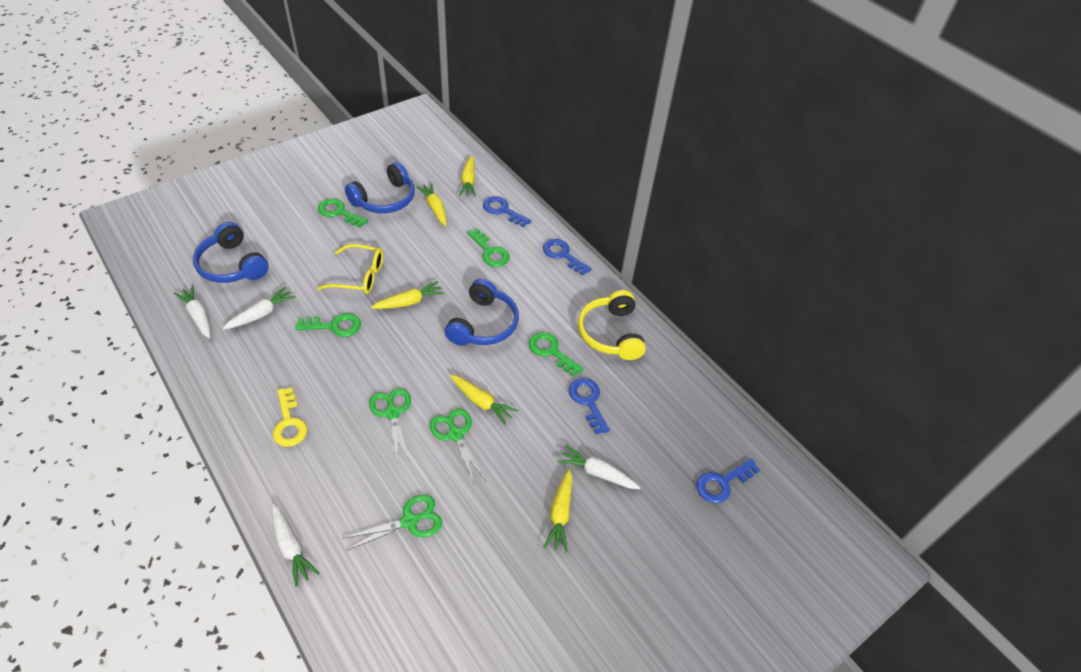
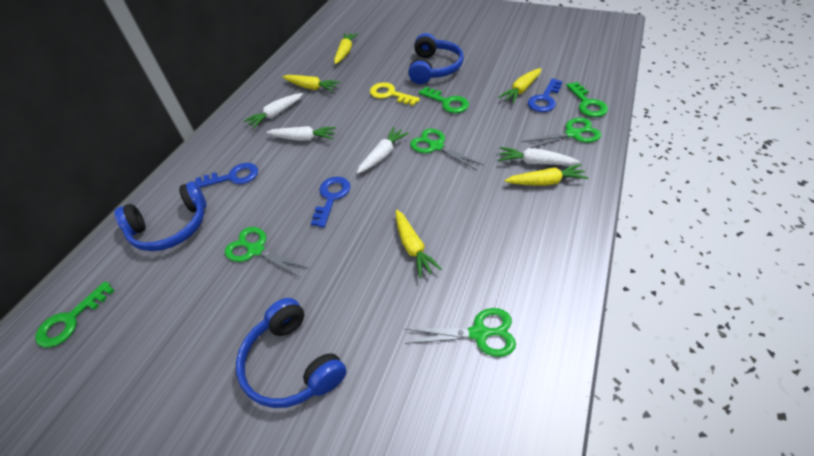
blue key: 4 -> 3
green key: 4 -> 3
green scissors: 3 -> 4
yellow glasses: 1 -> 0
yellow headphones: 1 -> 0

